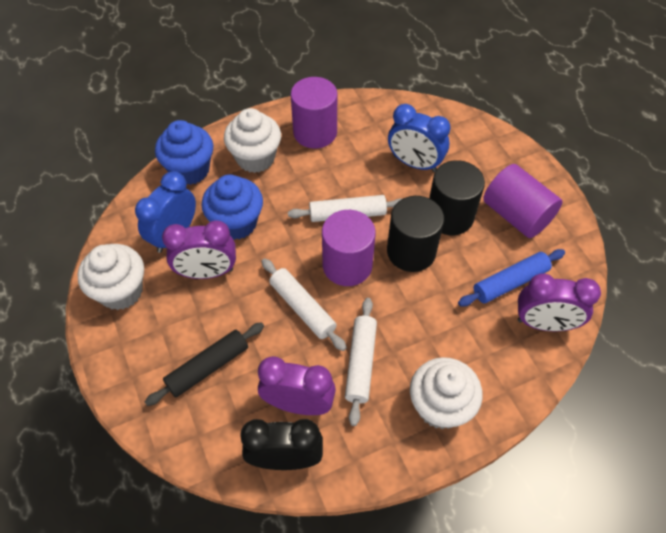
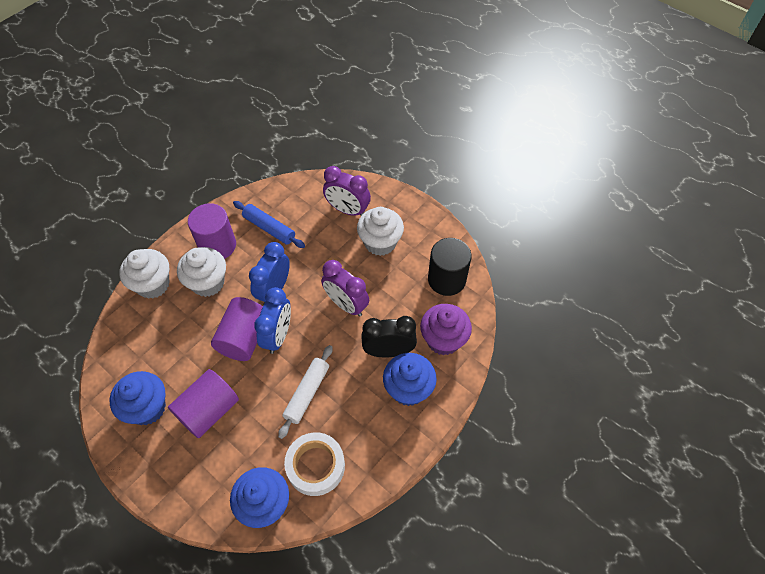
black cylinder: 2 -> 1
black rolling pin: 1 -> 0
blue cupcake: 2 -> 3
purple clock: 3 -> 2
purple cupcake: 0 -> 1
white rolling pin: 3 -> 1
white tape: 0 -> 1

